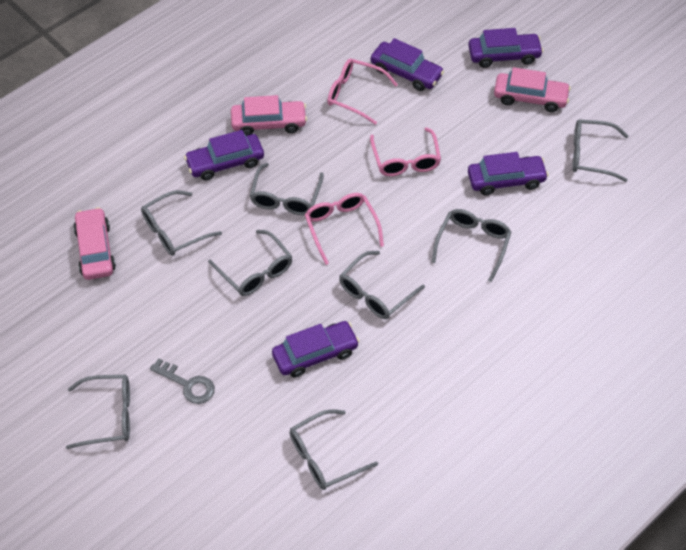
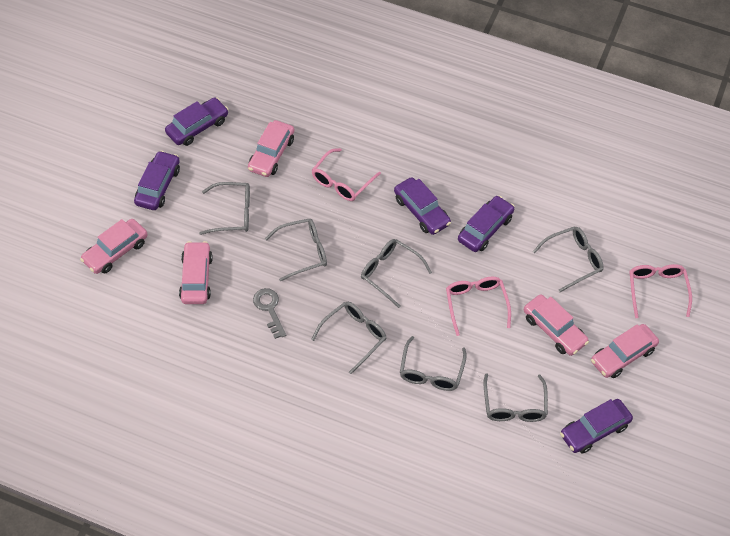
grey glasses: 8 -> 7
pink car: 3 -> 5

